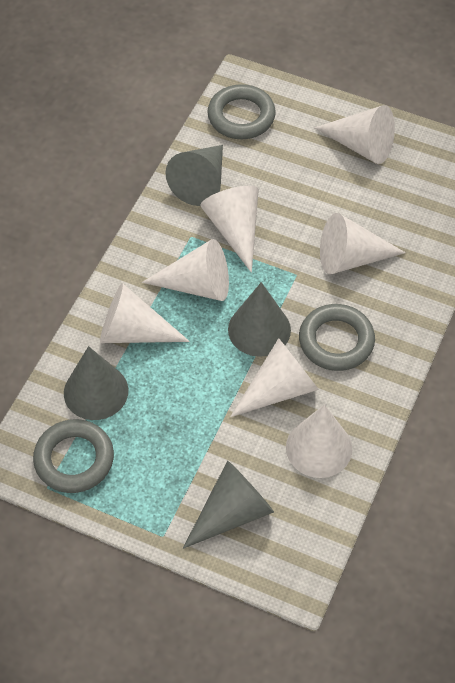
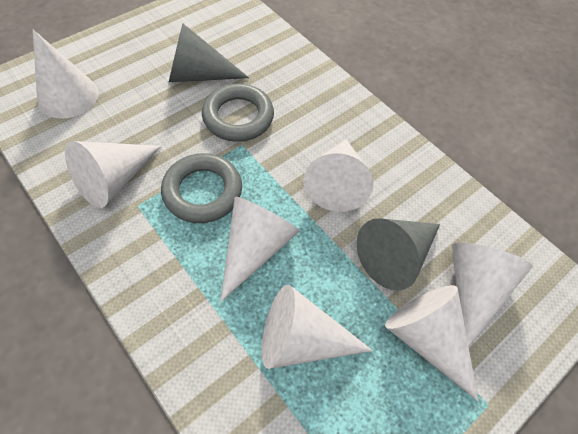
grey cone: 4 -> 2
grey ring: 3 -> 2

